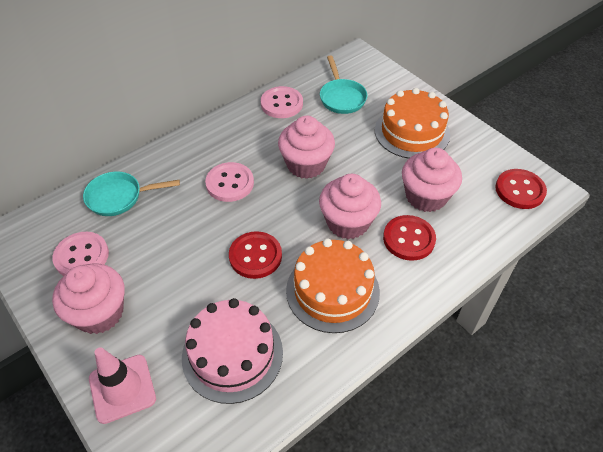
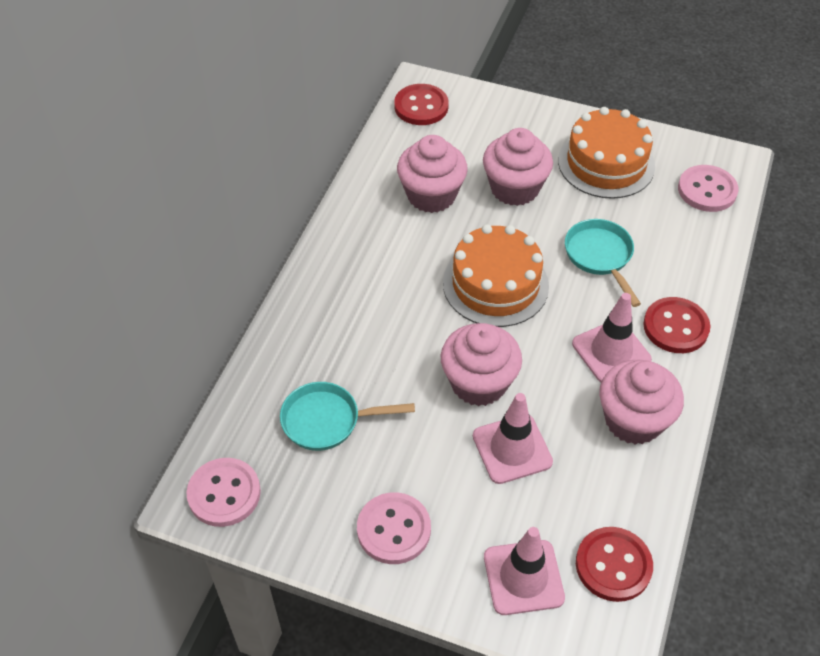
pink cake: 1 -> 0
pink traffic cone: 1 -> 3

